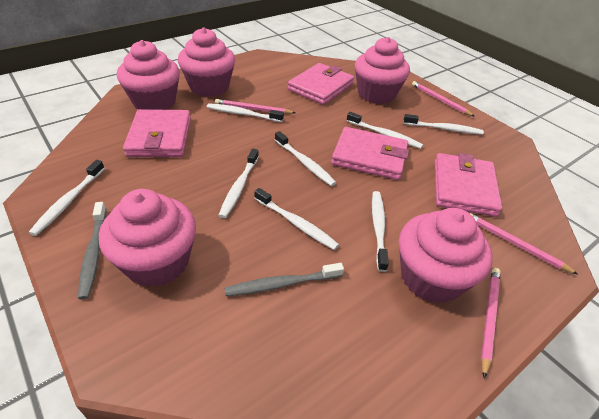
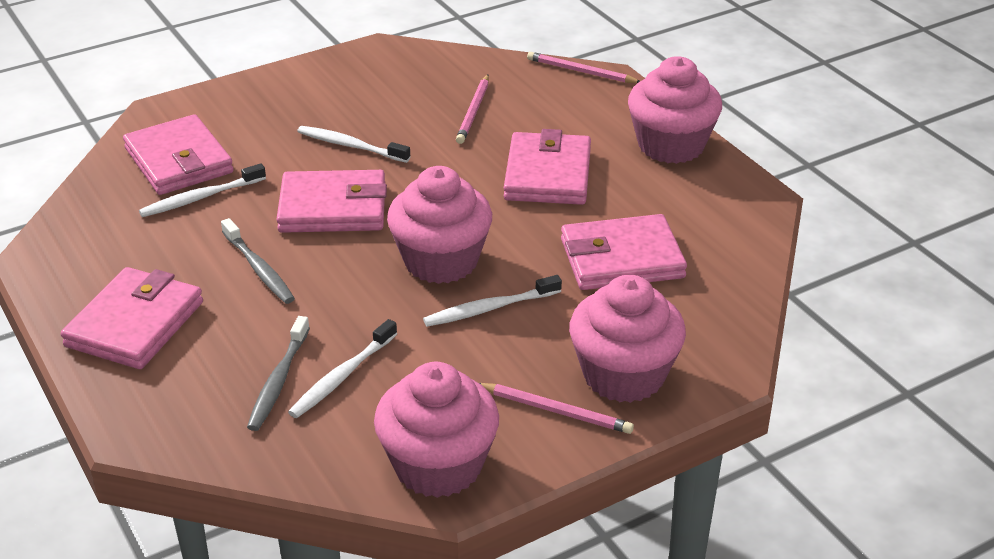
pink cupcake: 5 -> 4
pink pencil: 4 -> 3
pink wallet: 4 -> 5
white toothbrush: 8 -> 4

